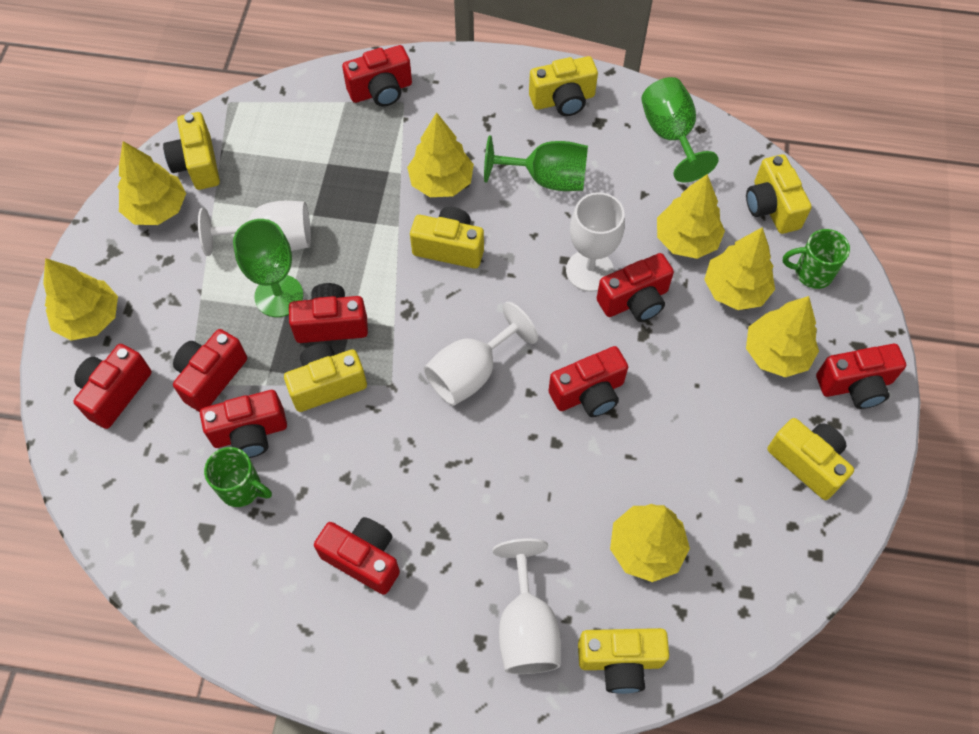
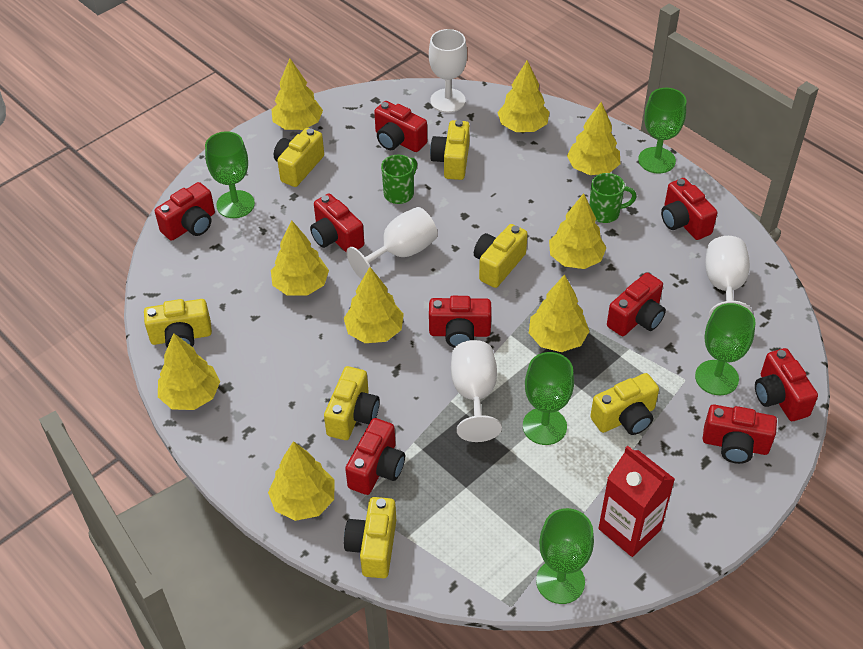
green goblet: 3 -> 5
red carton: 0 -> 1
yellow tree: 7 -> 9

